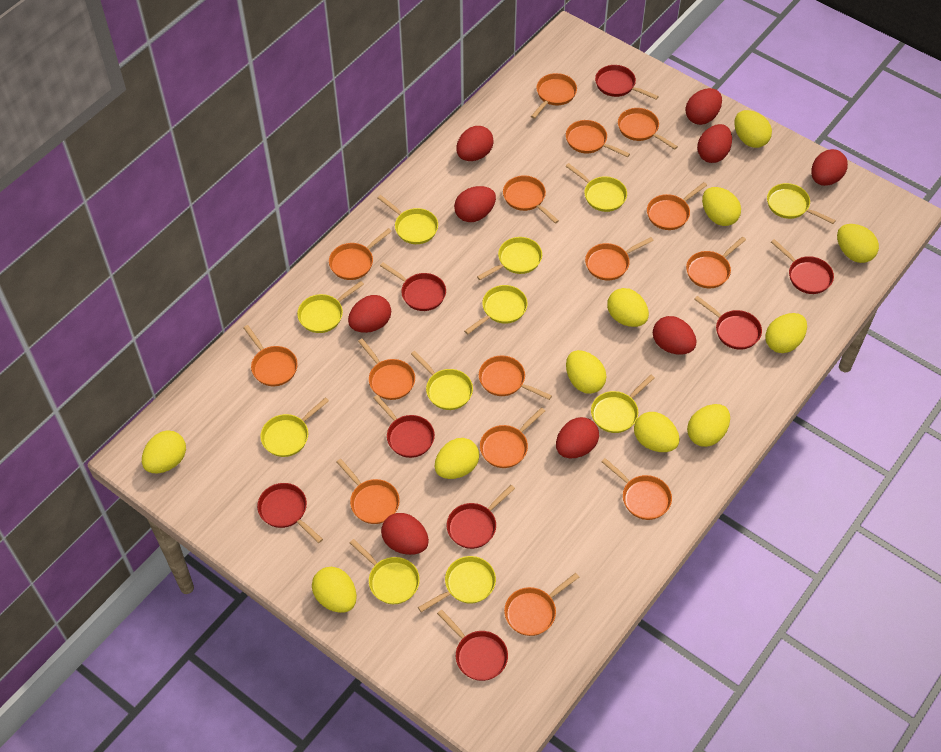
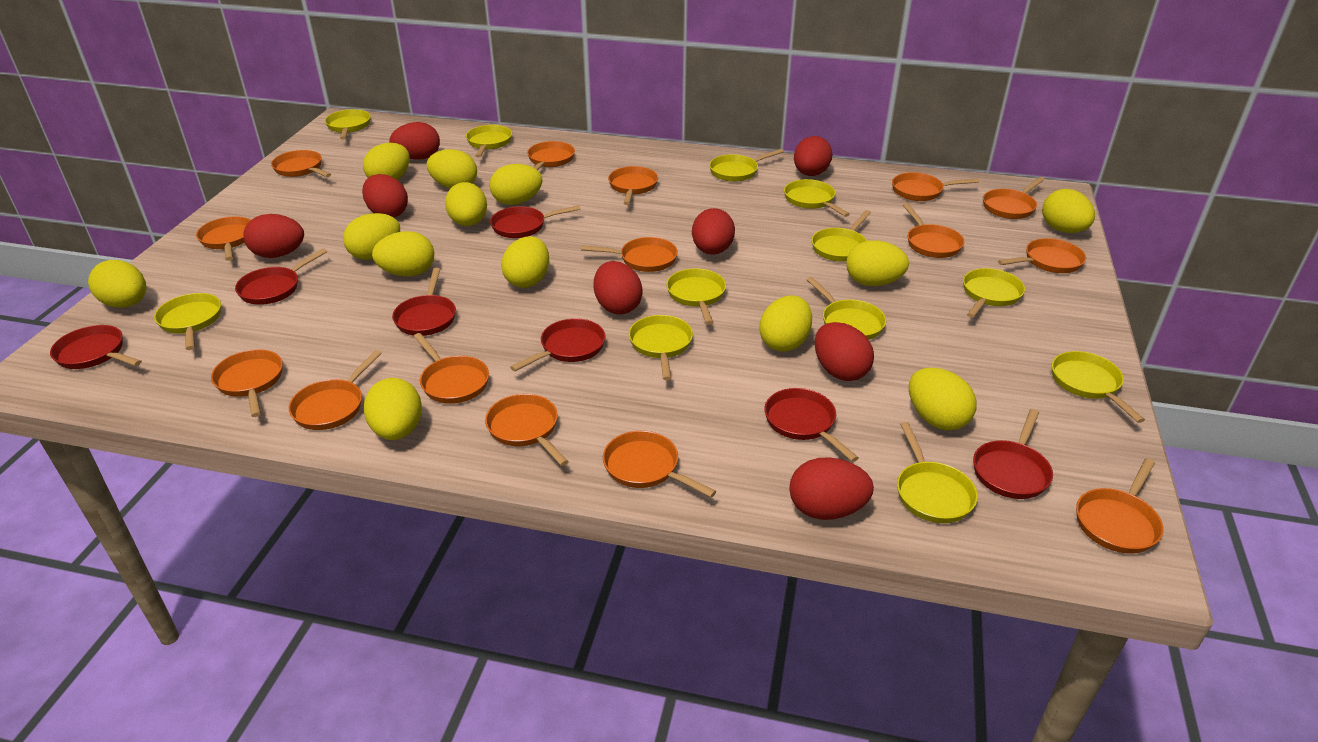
red egg: 9 -> 8
red pan: 8 -> 7
yellow egg: 11 -> 13
yellow pan: 11 -> 12

